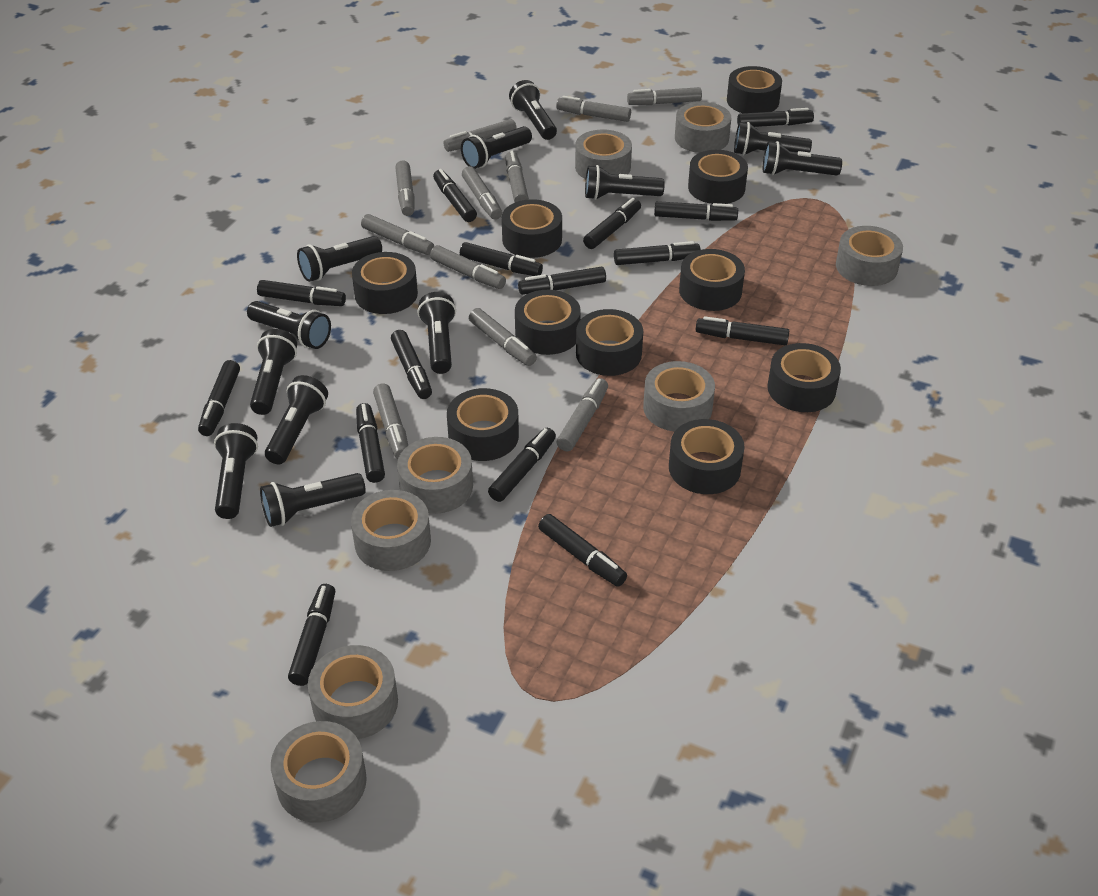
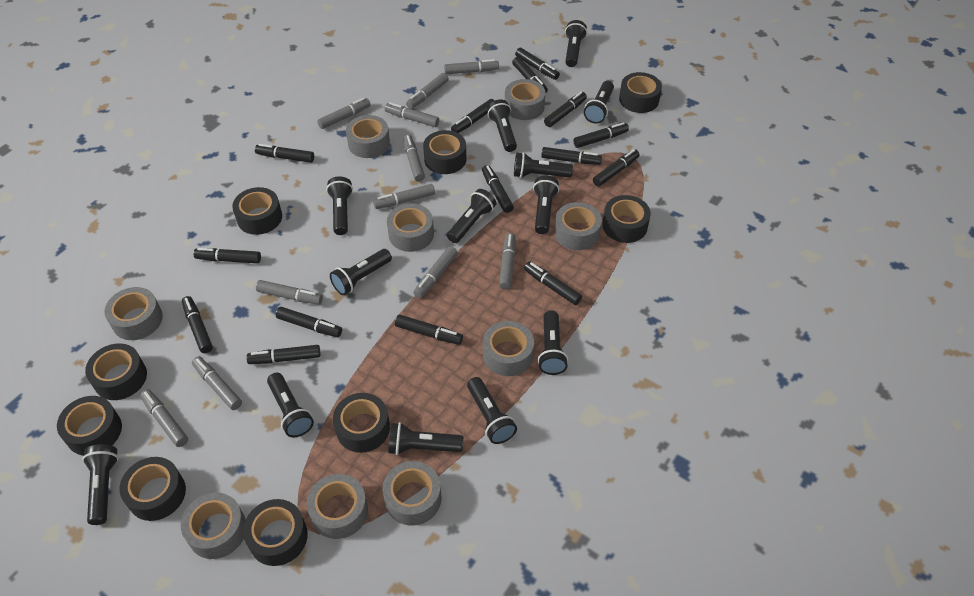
black flashlight: 12 -> 13
black tape: 10 -> 9
grey tape: 8 -> 9

